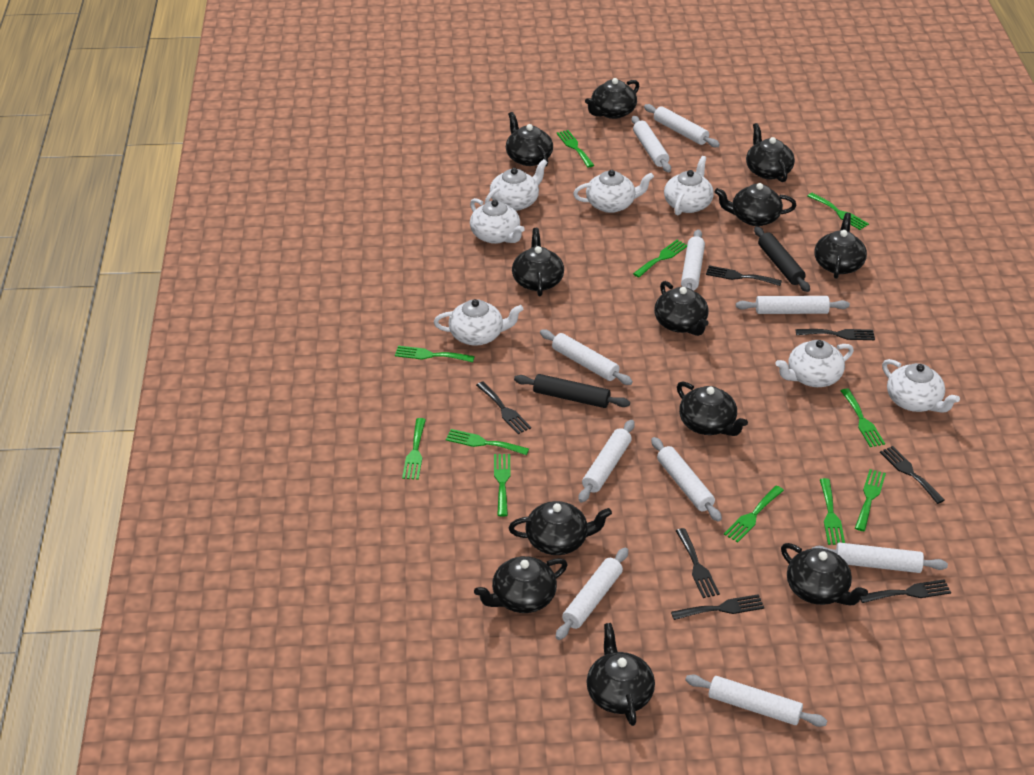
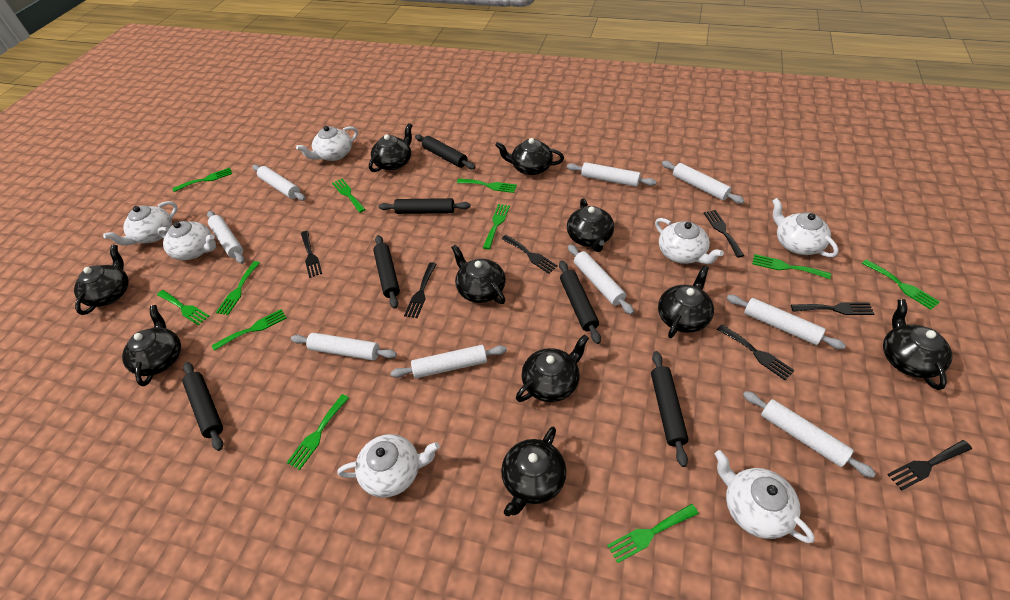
black rolling pin: 2 -> 6
black teapot: 12 -> 10
white rolling pin: 10 -> 9

